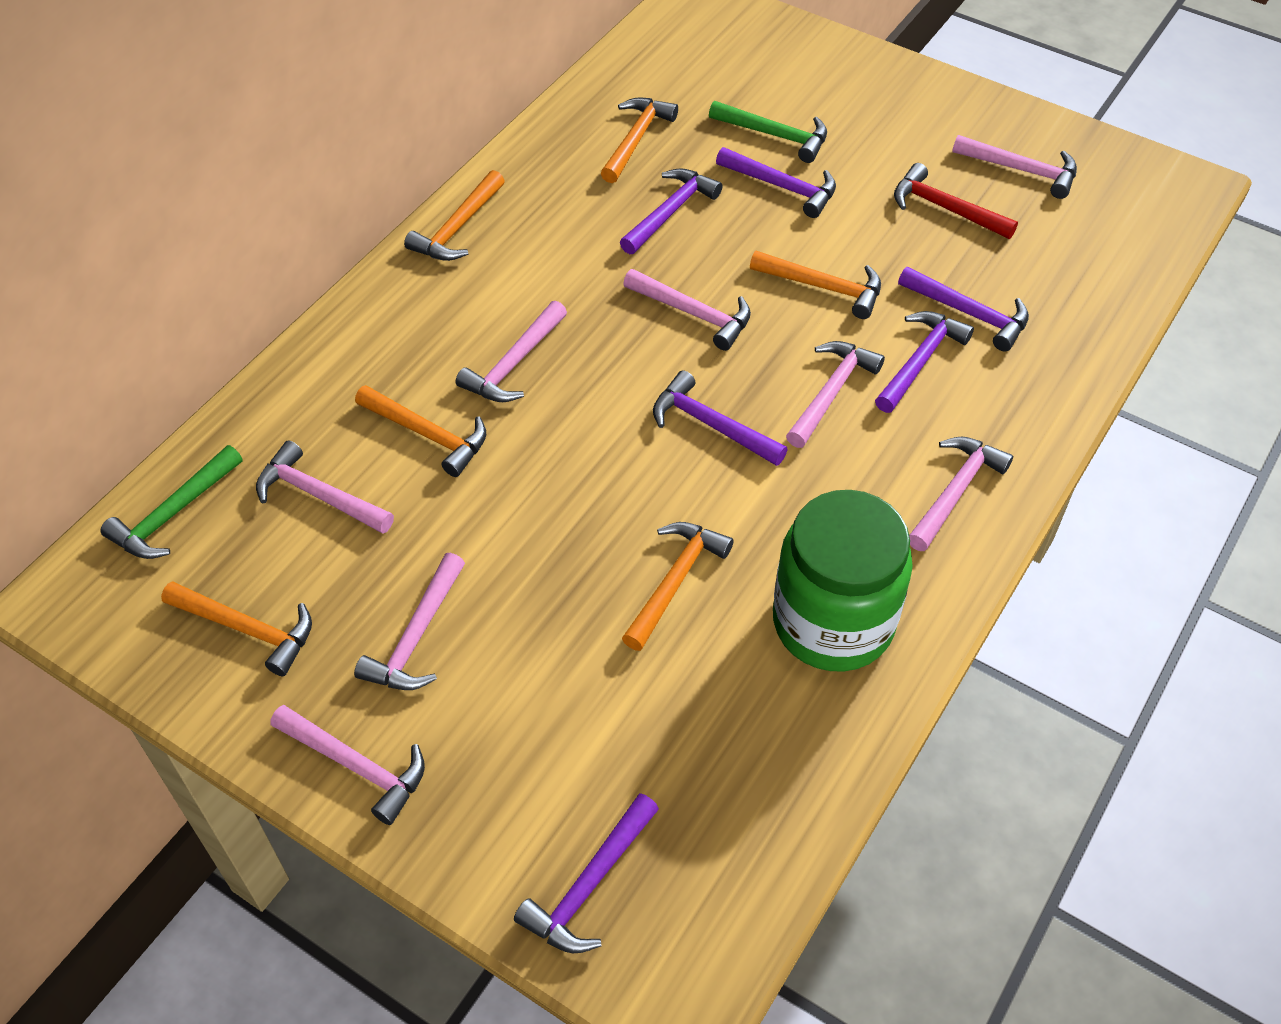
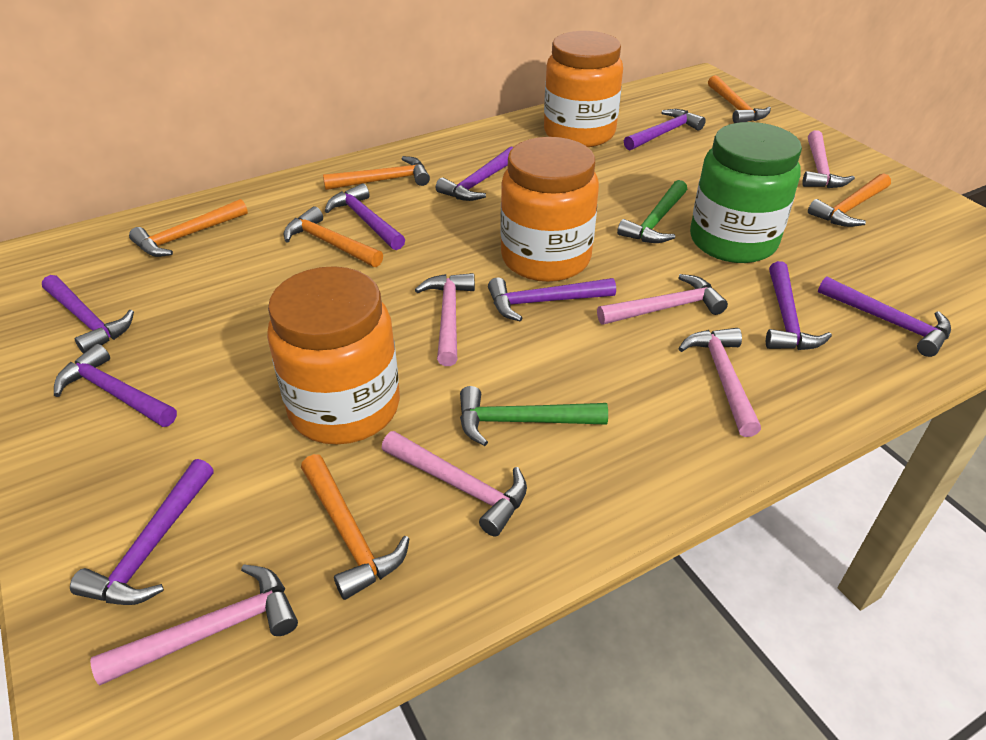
orange jar: 0 -> 3
pink hammer: 8 -> 6
purple hammer: 6 -> 9
red hammer: 1 -> 0

